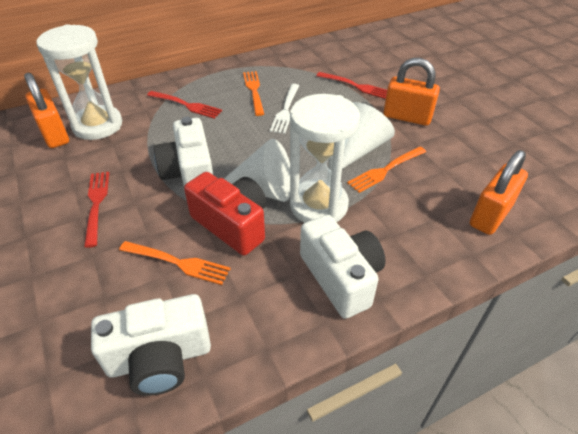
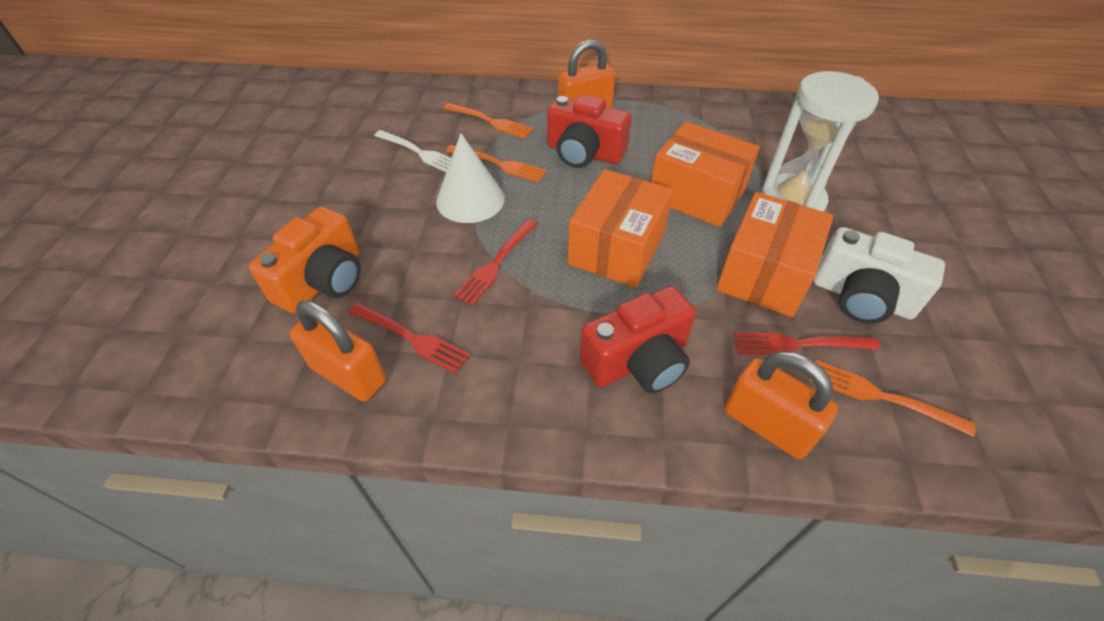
orange box: 0 -> 3
orange camera: 0 -> 1
red camera: 1 -> 2
white camera: 3 -> 1
white cone: 2 -> 1
white hourglass: 2 -> 1

